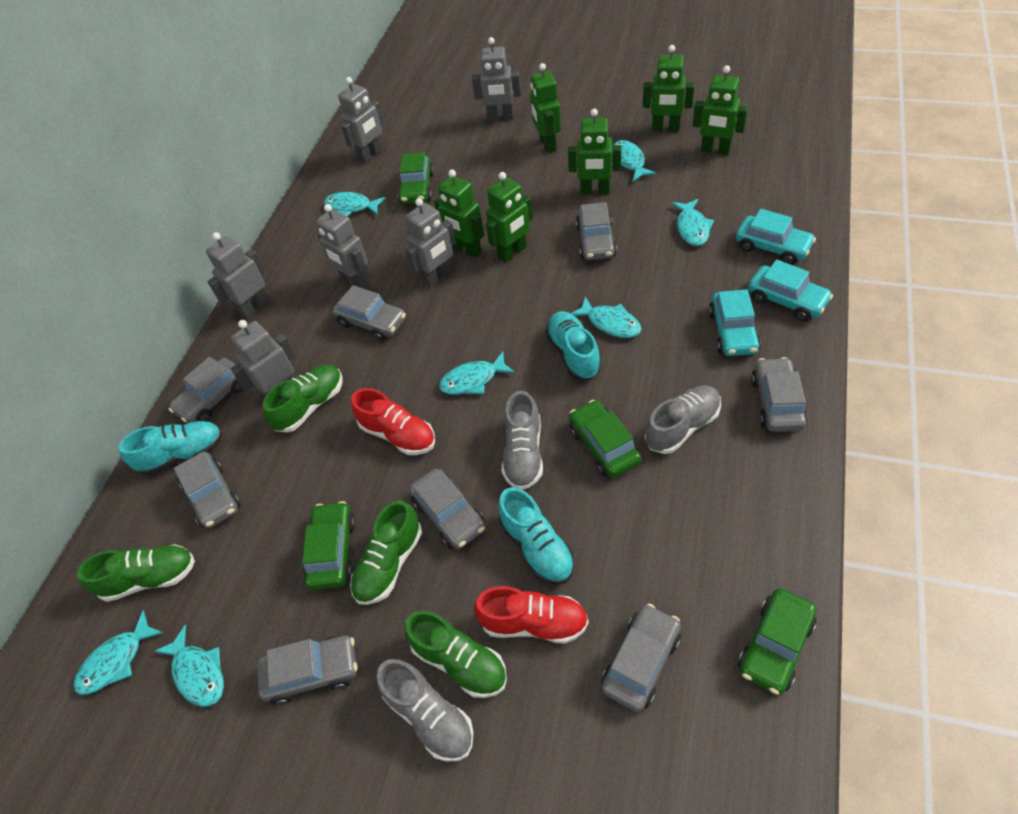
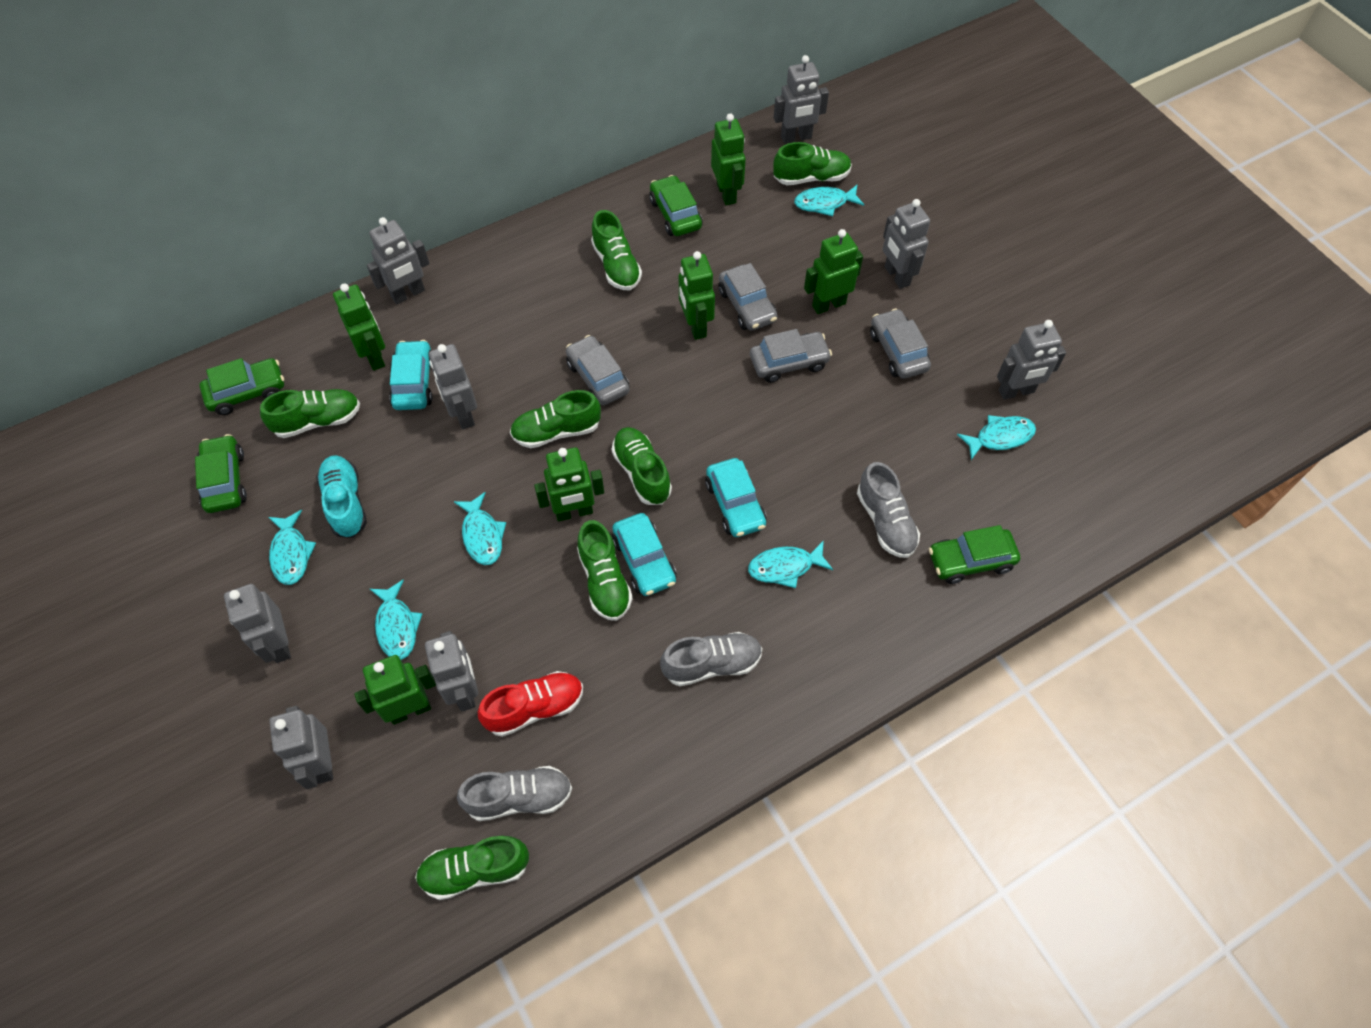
green shoe: 4 -> 7
grey car: 8 -> 4
grey robot: 6 -> 8
red shoe: 2 -> 1
turquoise fish: 7 -> 6
turquoise shoe: 3 -> 1

